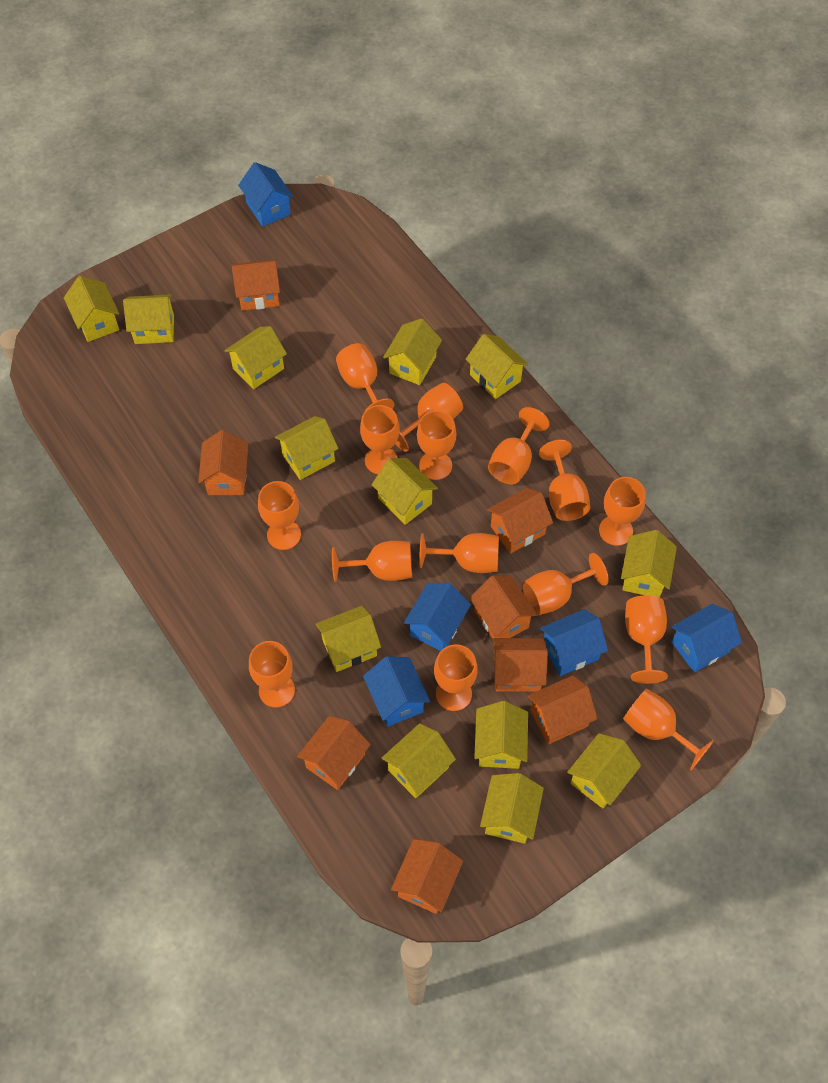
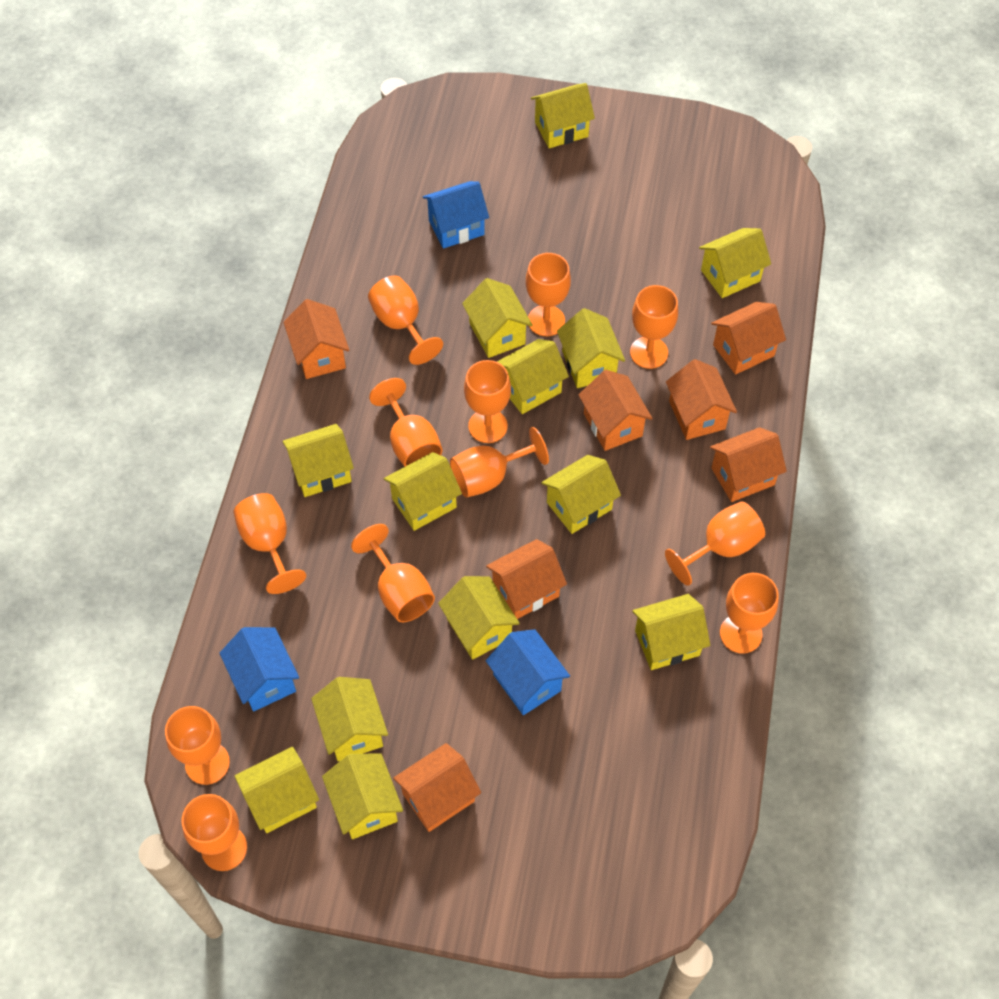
blue house: 5 -> 3
orange goblet: 15 -> 12
orange house: 8 -> 7

